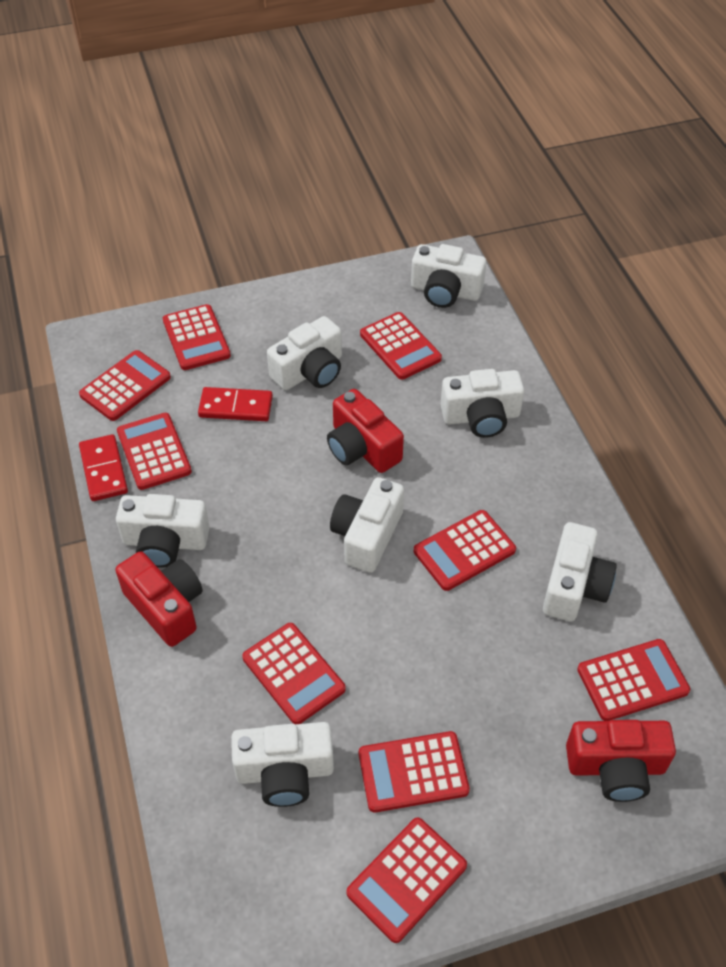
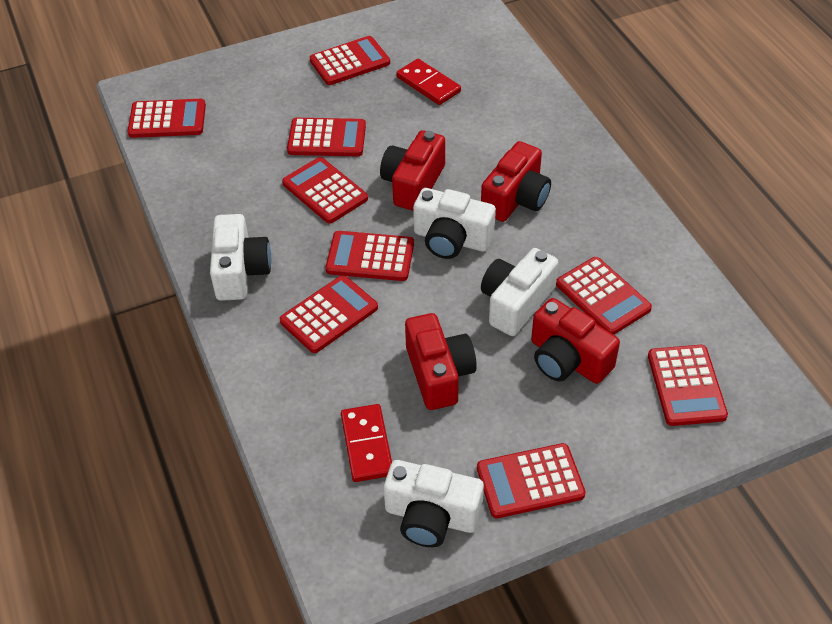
red camera: 3 -> 4
white camera: 7 -> 4

